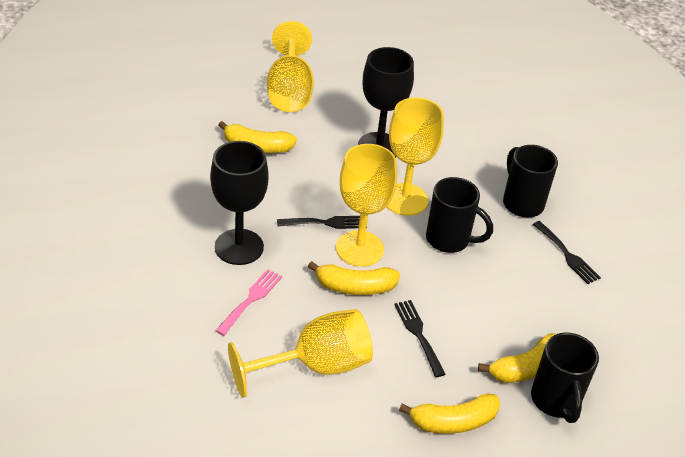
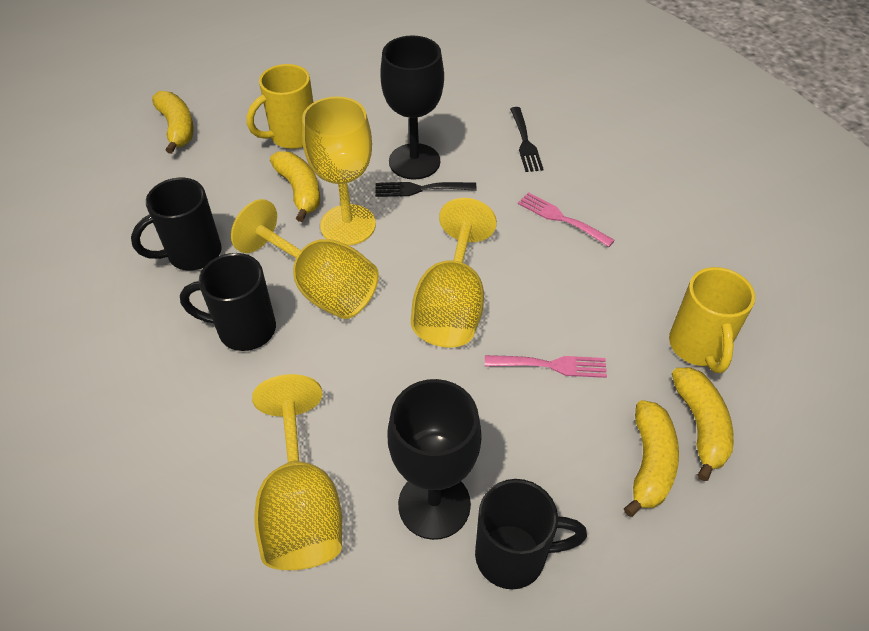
black fork: 3 -> 2
pink fork: 1 -> 2
yellow mug: 0 -> 2

